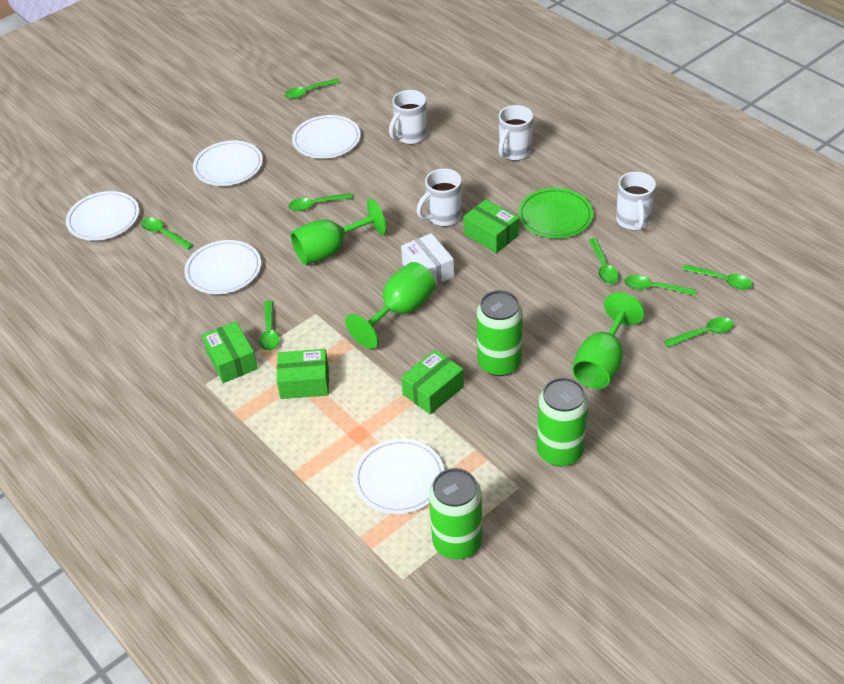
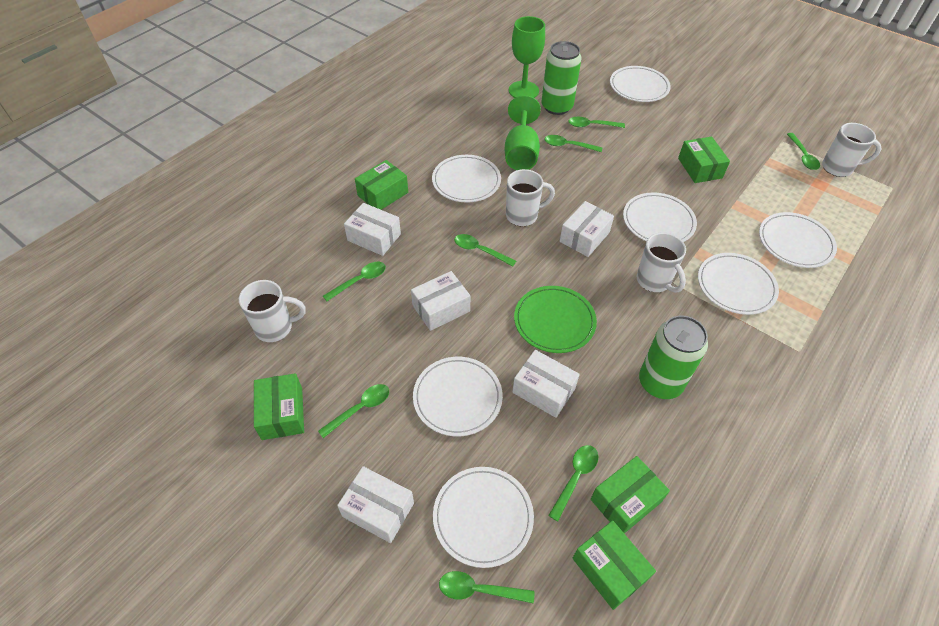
green box: 4 -> 5
green can: 3 -> 2
green goblet: 3 -> 2
white box: 1 -> 5
white plate: 5 -> 7

